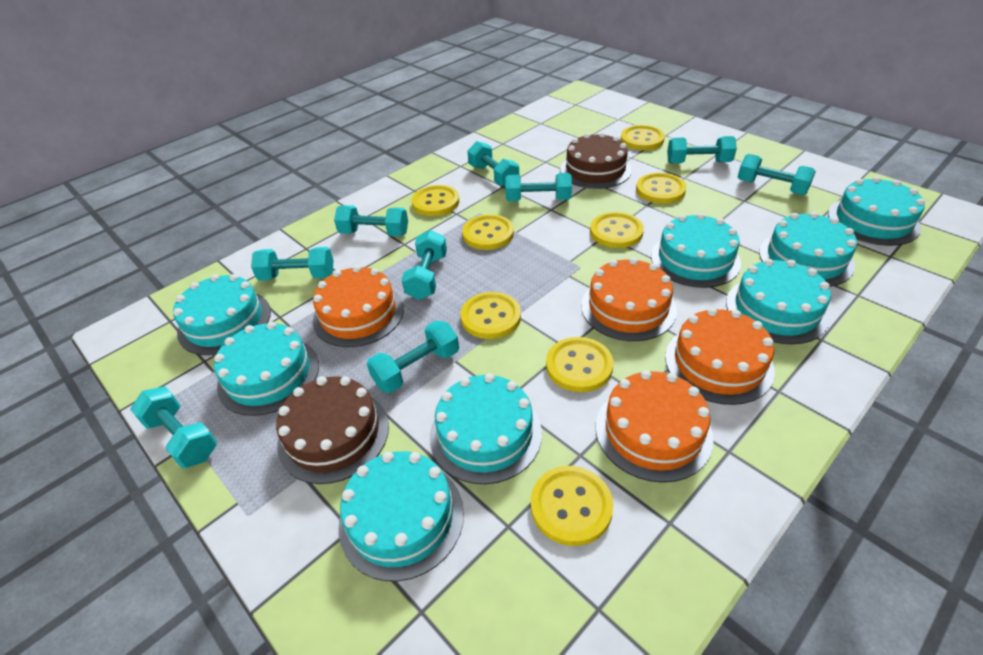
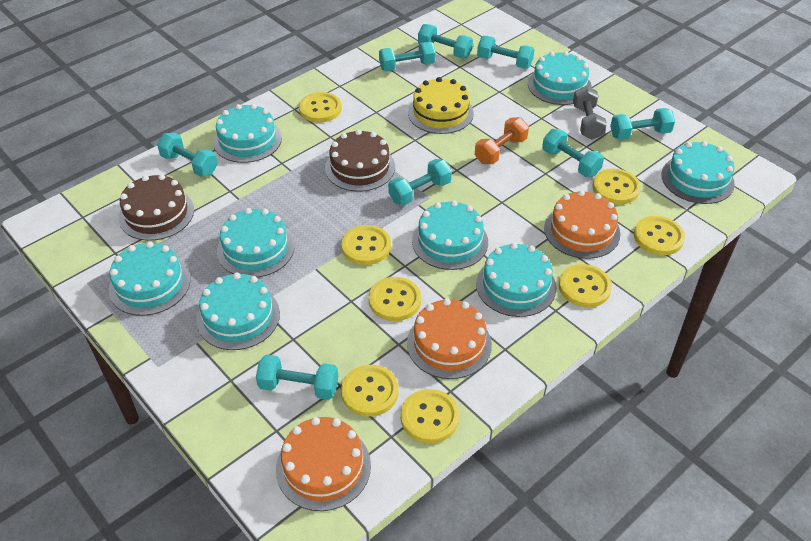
grey dumbbell: 0 -> 1
orange cake: 4 -> 3
orange dumbbell: 0 -> 1
turquoise dumbbell: 9 -> 8
yellow cake: 0 -> 1

